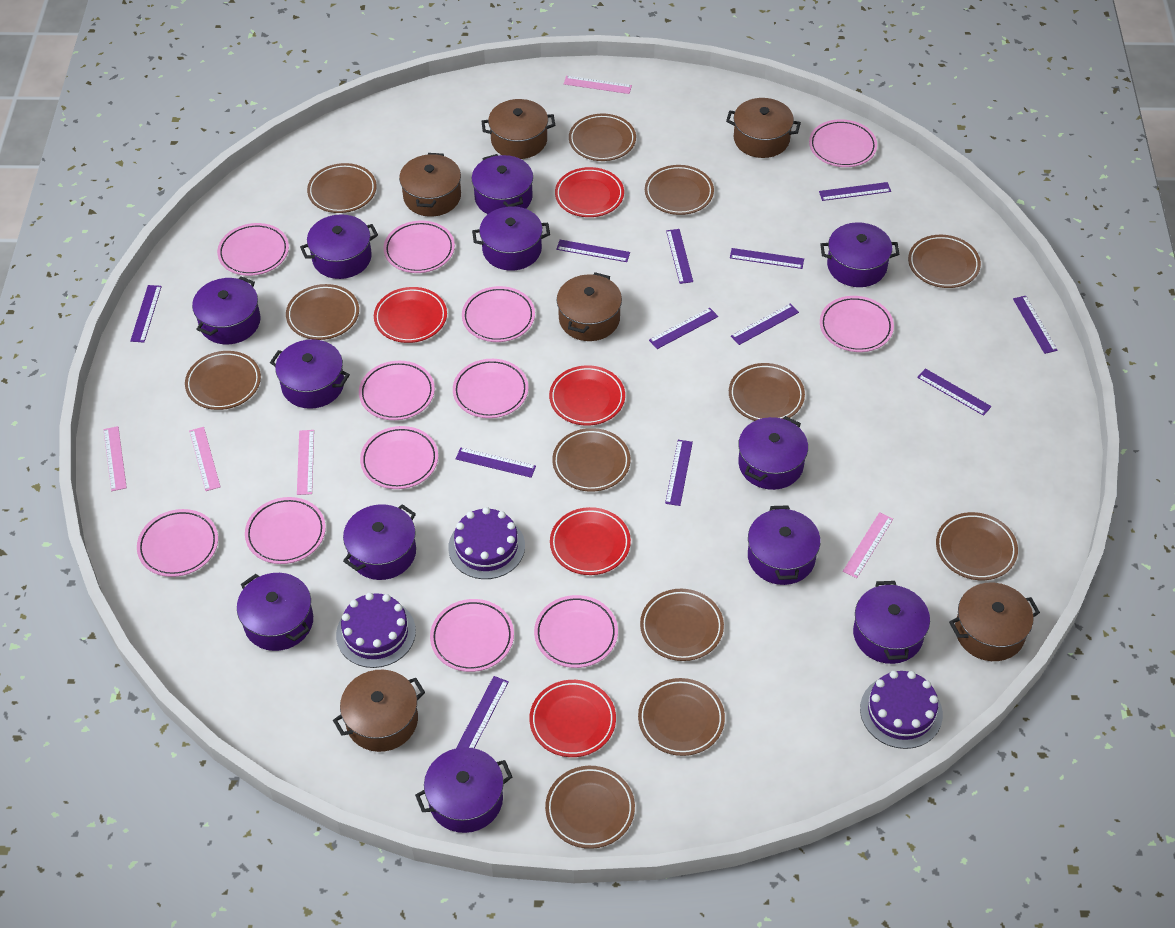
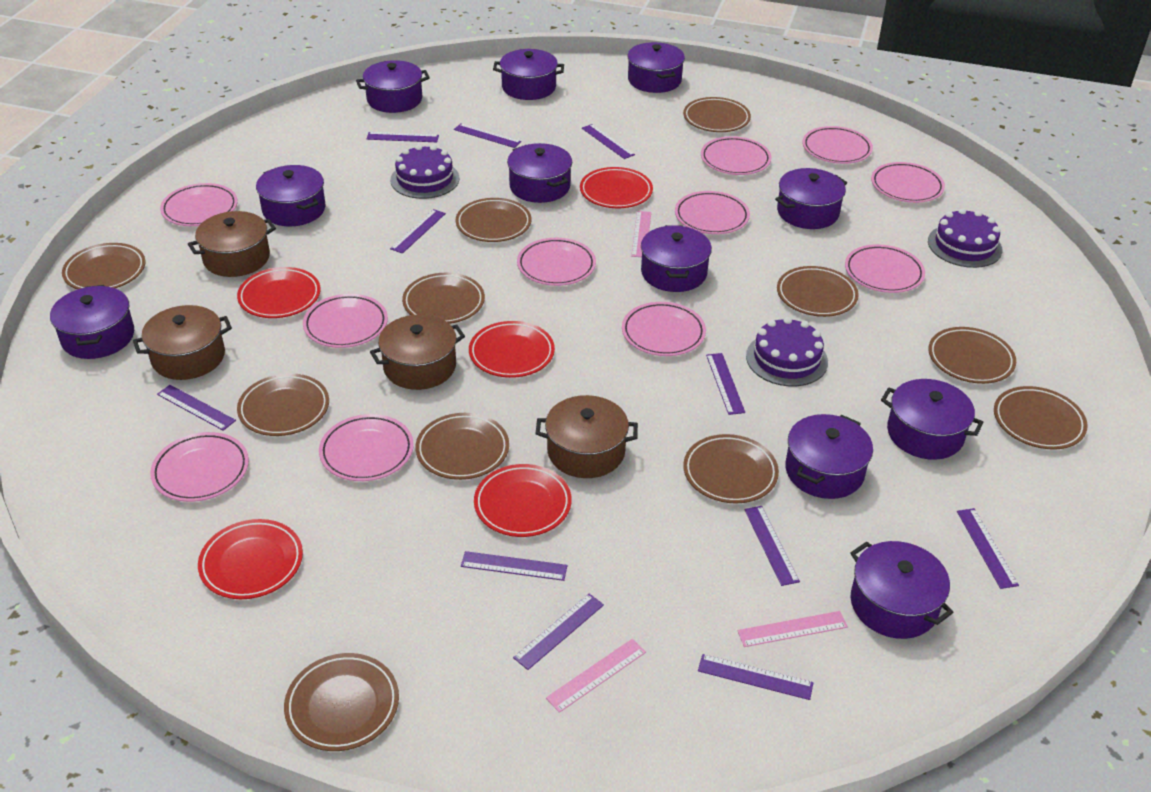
brown plate: 12 -> 11
brown pot: 6 -> 4
pink plate: 12 -> 11
pink ruler: 5 -> 3
purple pot: 12 -> 11
purple ruler: 12 -> 11

